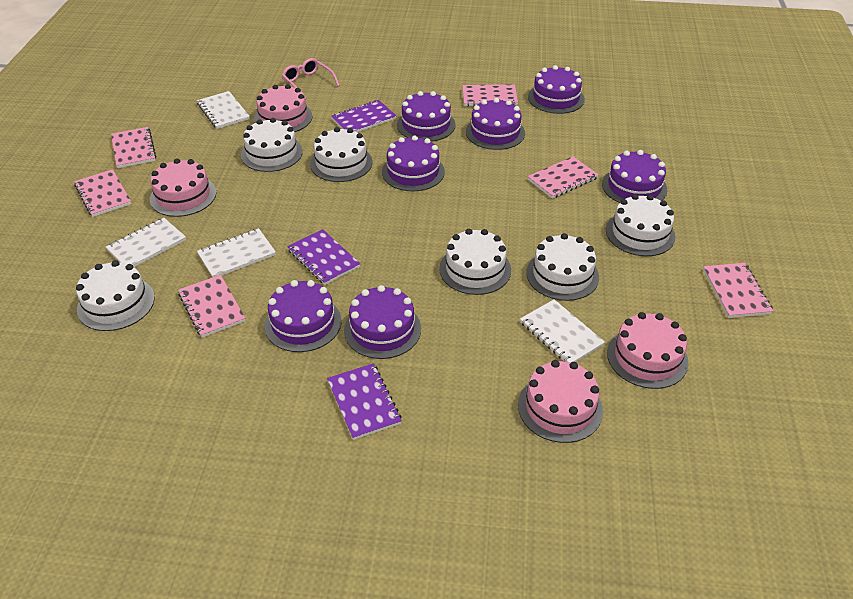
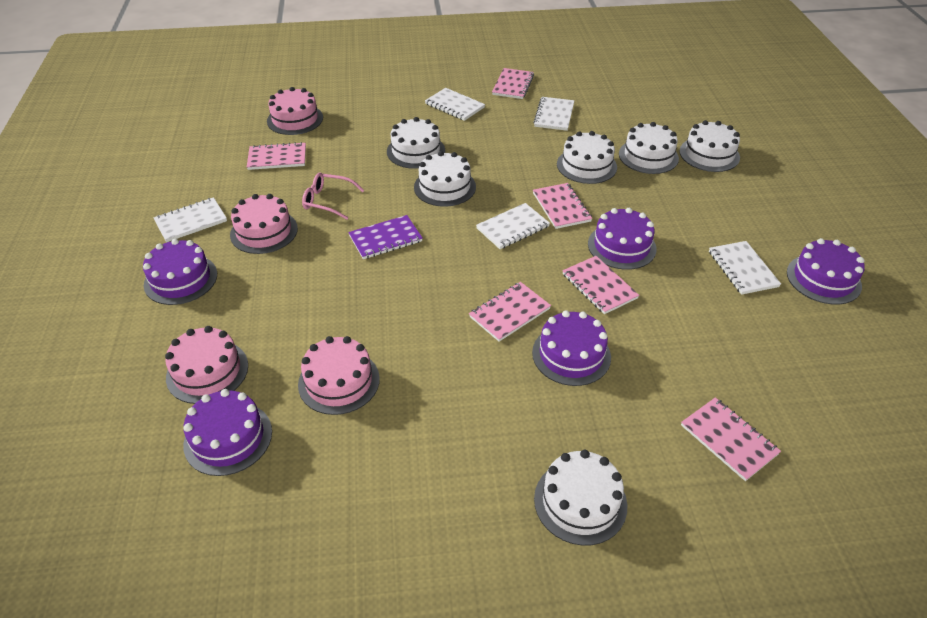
purple cake: 7 -> 5
purple notebook: 3 -> 1
white notebook: 4 -> 5

